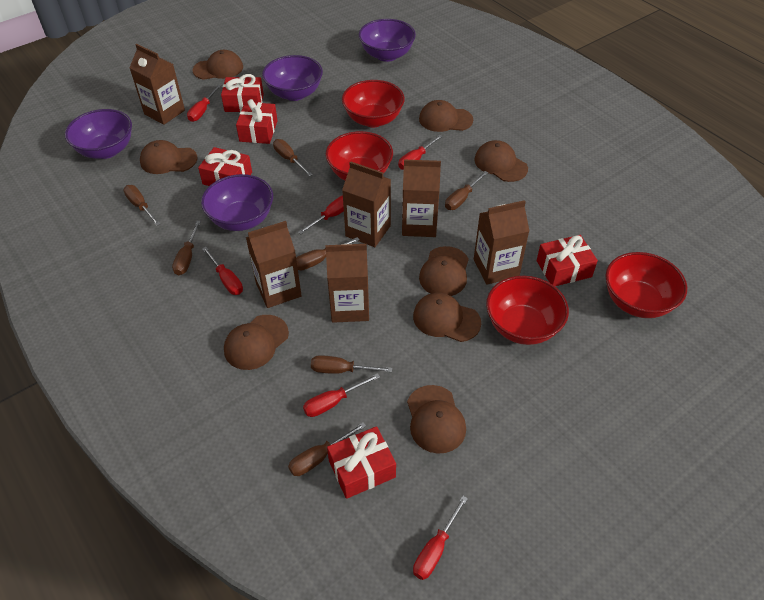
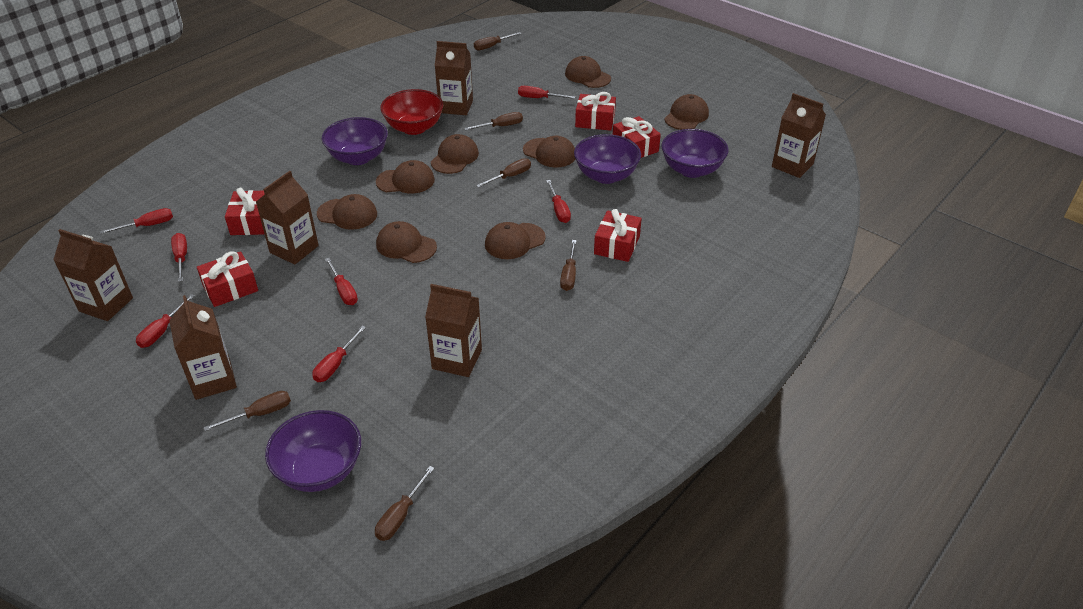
brown screwdriver: 7 -> 6
red bowl: 4 -> 1
red screwdriver: 6 -> 7

